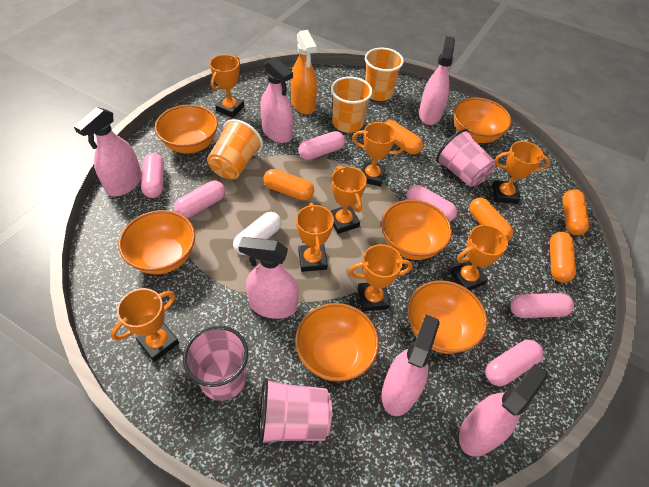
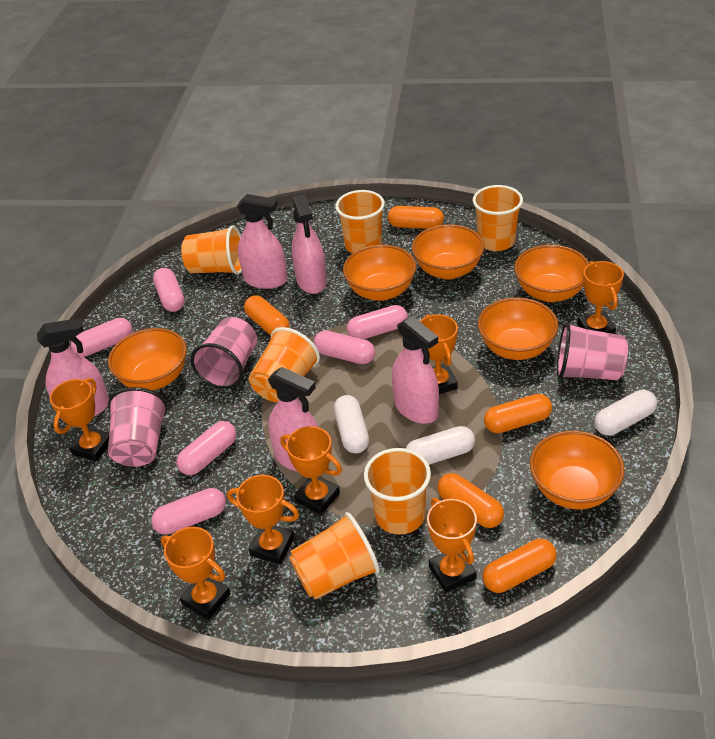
orange cup: 3 -> 6
orange spray bottle: 1 -> 0
orange trophy: 8 -> 7
pink spray bottle: 6 -> 5
white capsule: 1 -> 3

